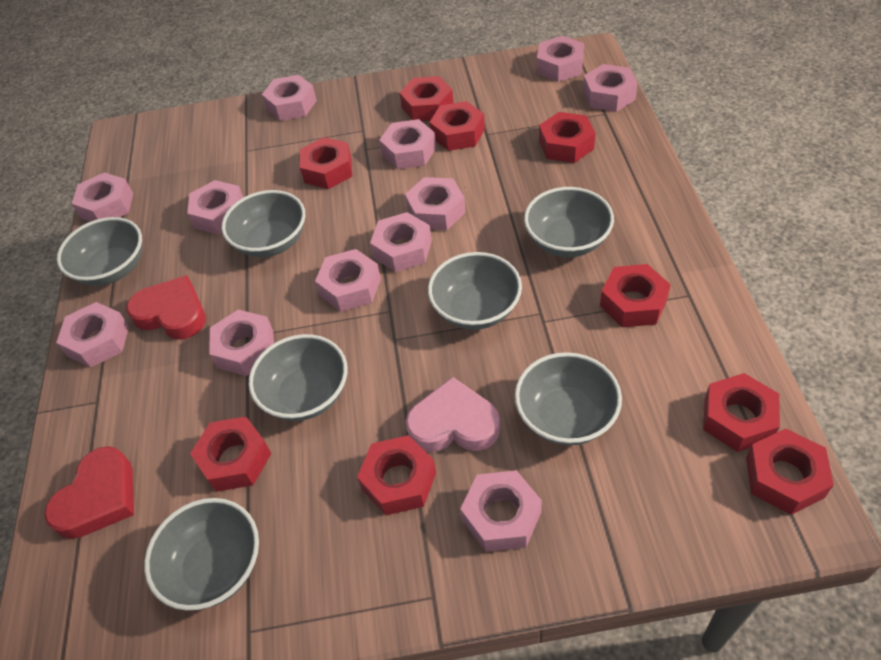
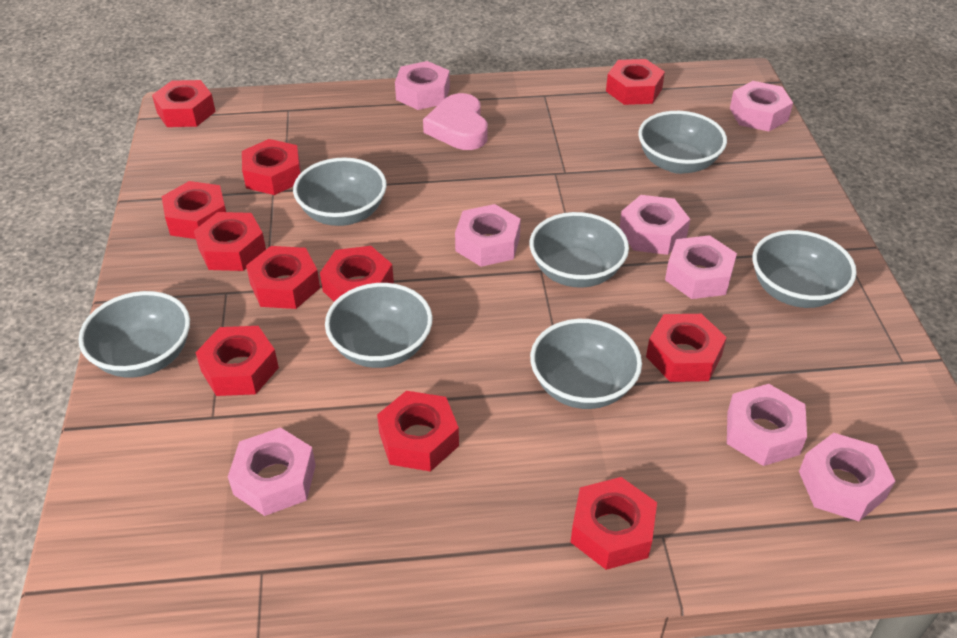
pink nut: 12 -> 8
red heart: 2 -> 0
red nut: 9 -> 11

